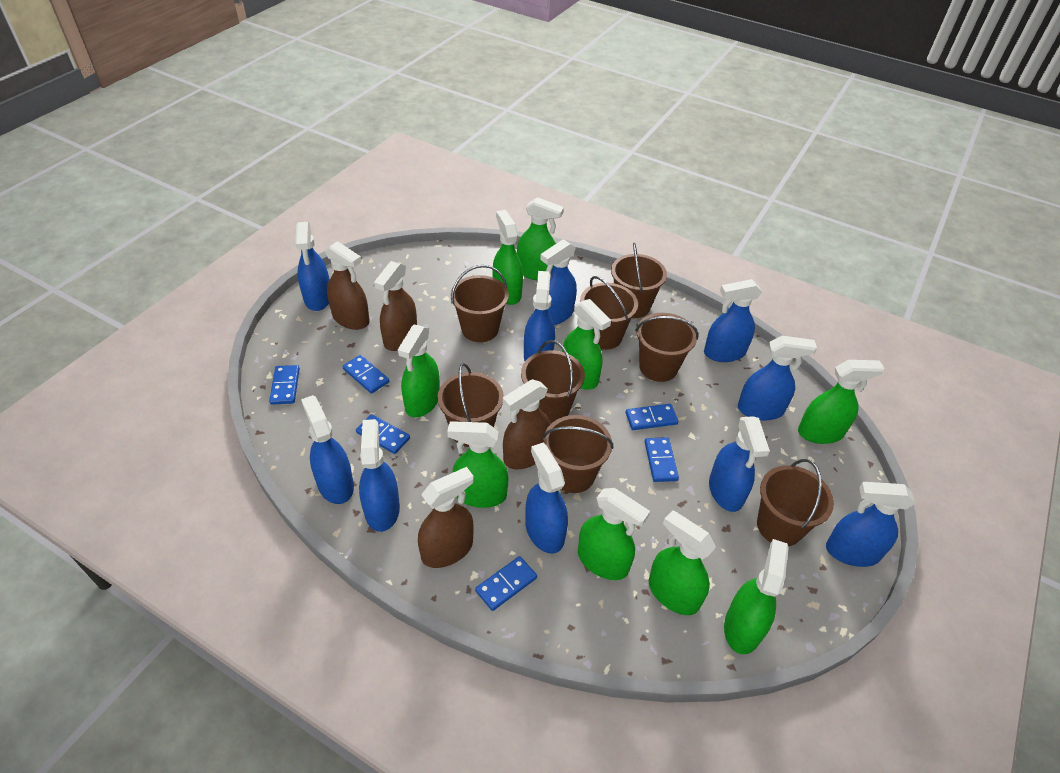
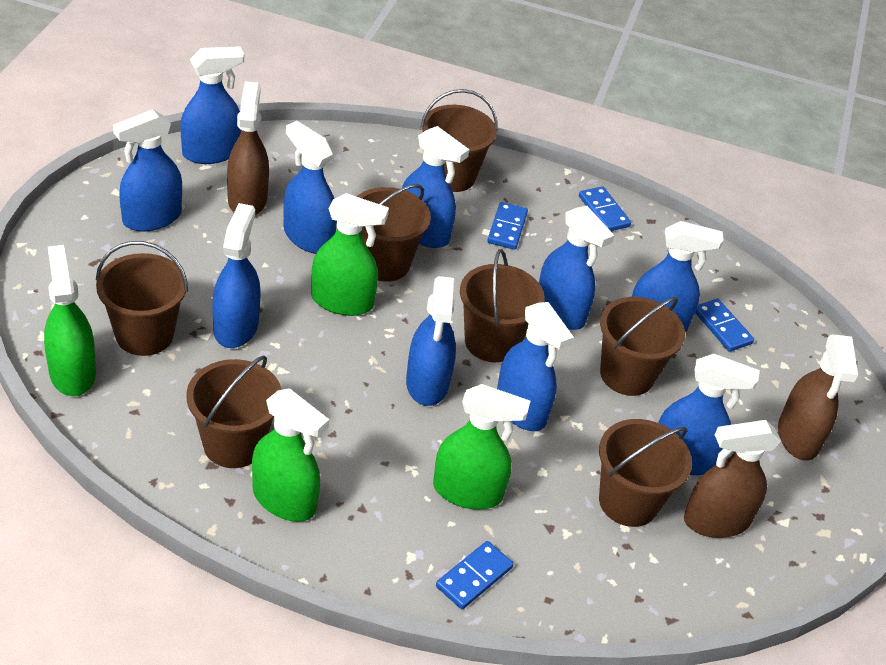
blue domino: 6 -> 4
brown bucket: 8 -> 7
brown spray bottle: 4 -> 3
green spray bottle: 9 -> 4

